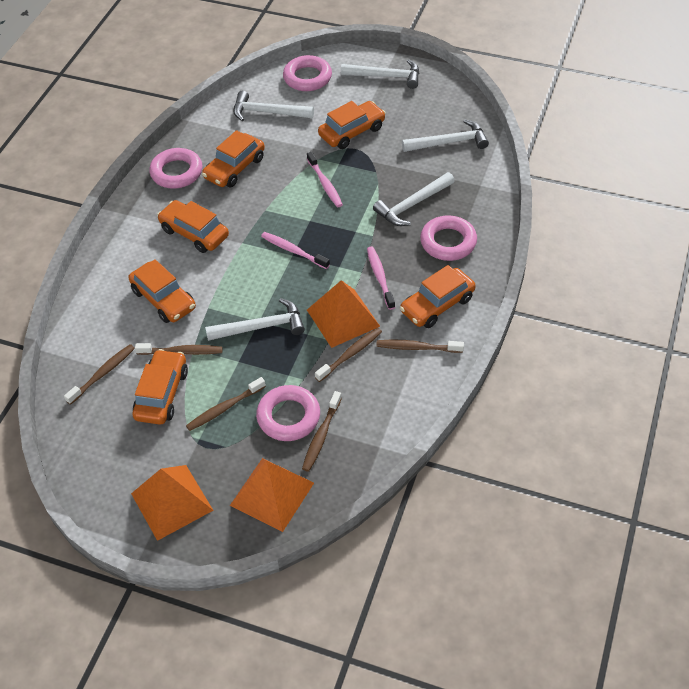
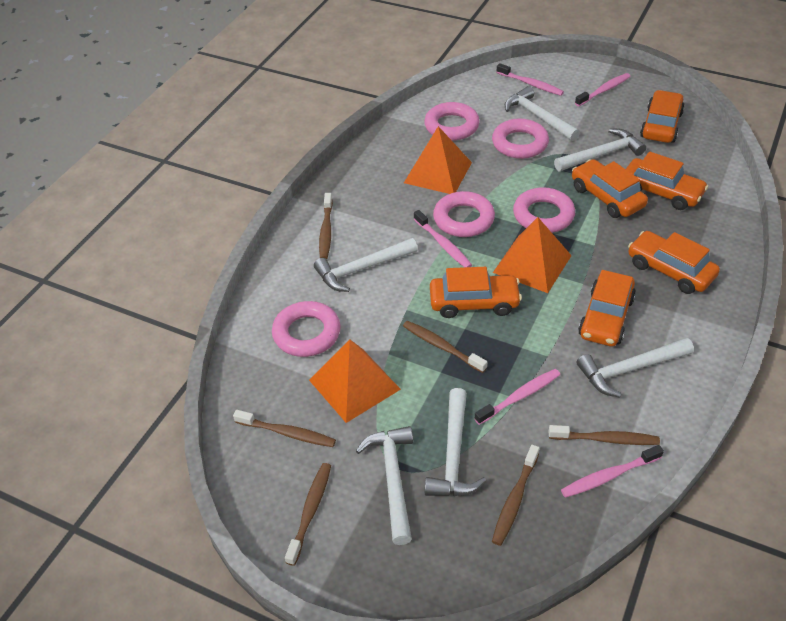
pink ring: 4 -> 5
pink toothbrush: 3 -> 5
white hammer: 5 -> 6

